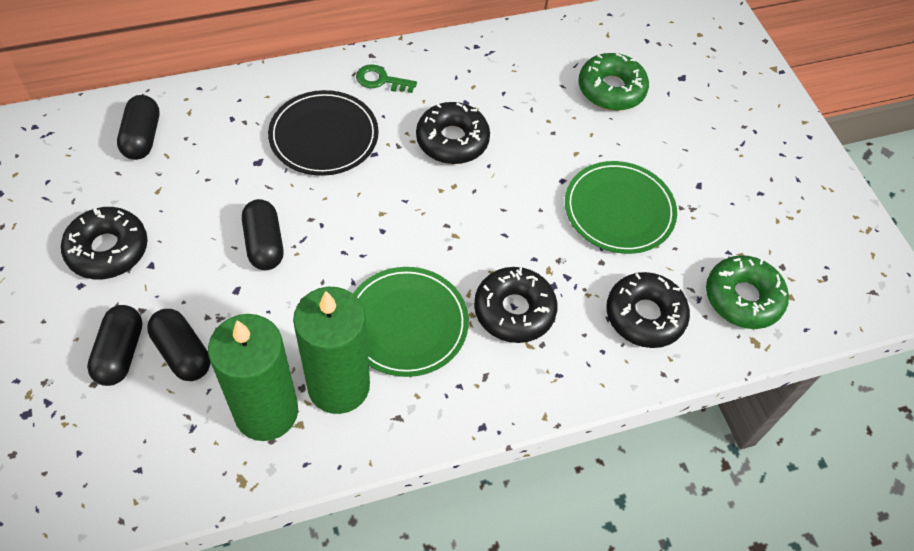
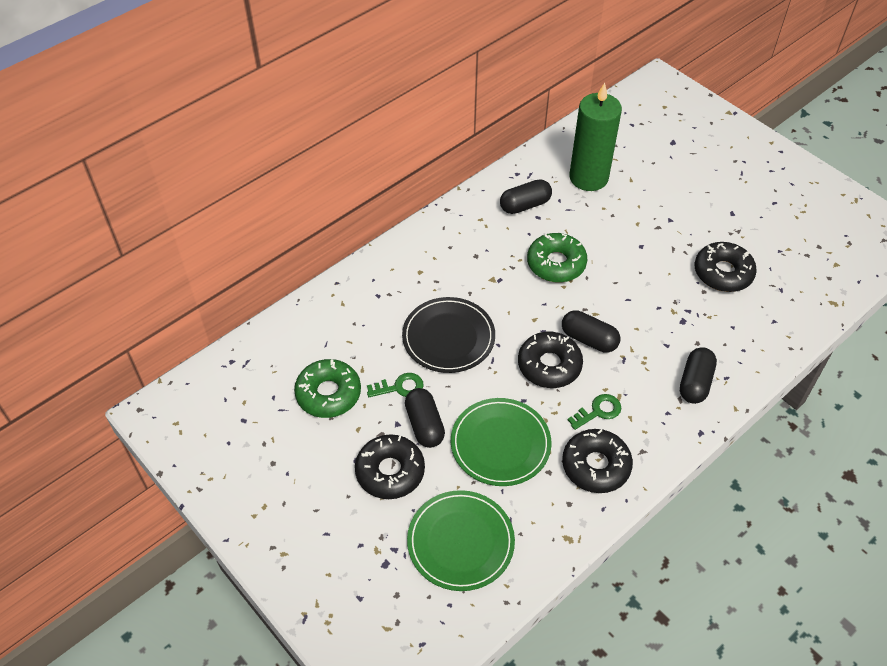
green candle: 2 -> 1
green key: 1 -> 2

